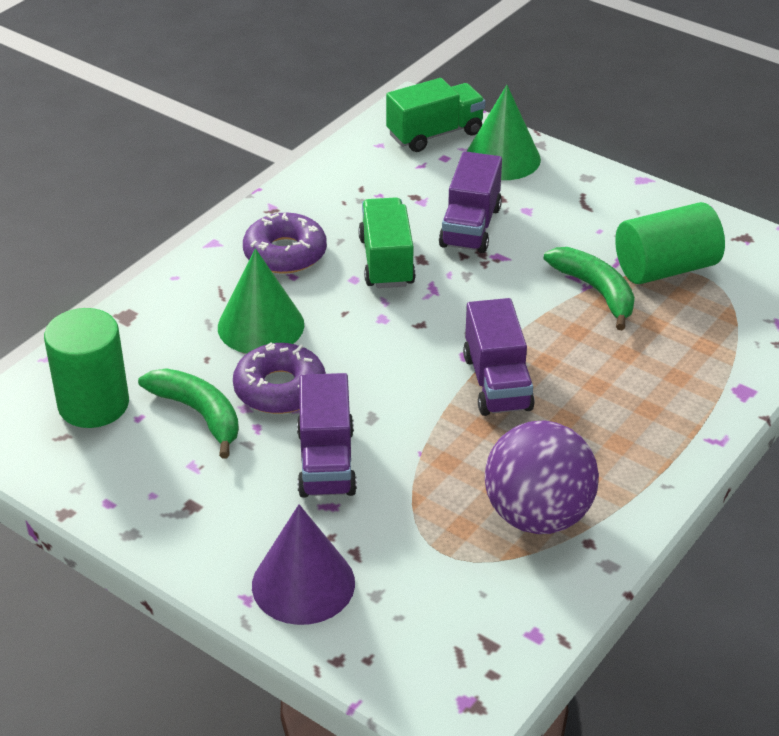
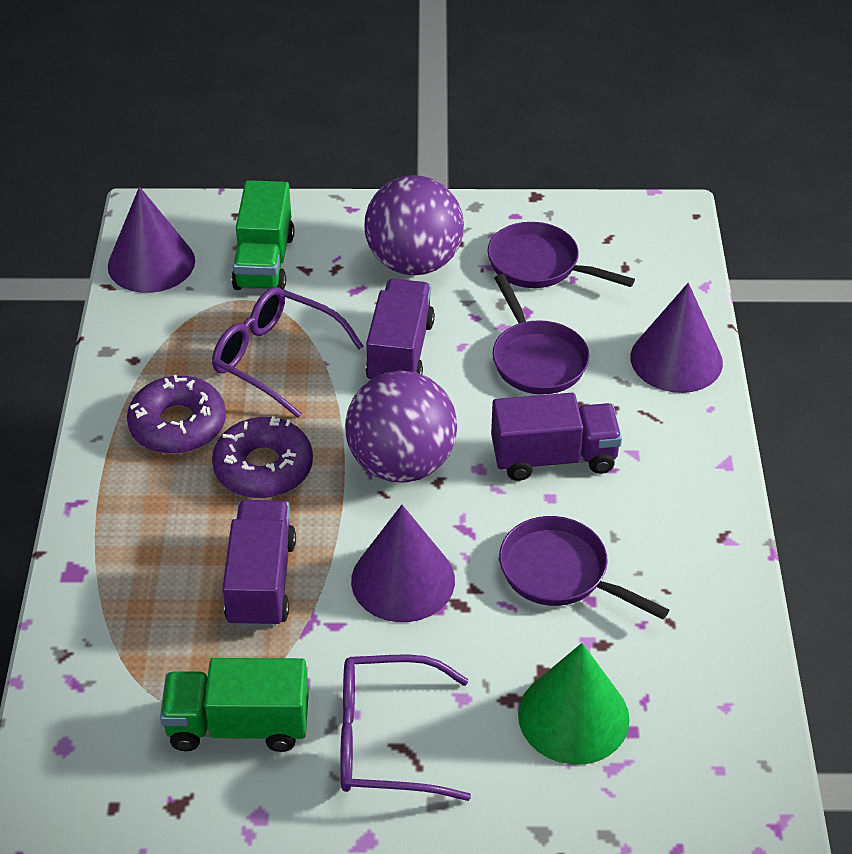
green banana: 2 -> 0
green cone: 2 -> 1
green cylinder: 2 -> 0
purple ball: 1 -> 2
purple cone: 1 -> 3
purple glasses: 0 -> 2
purple pan: 0 -> 3

